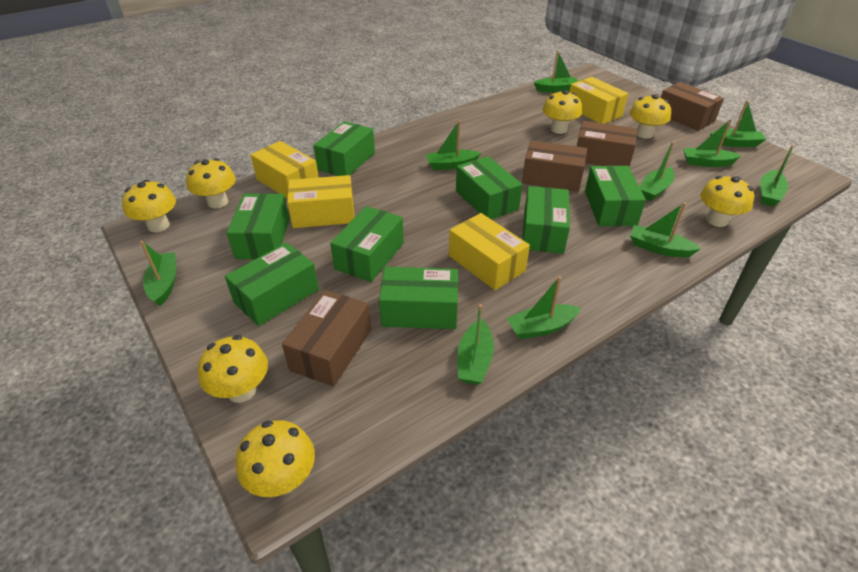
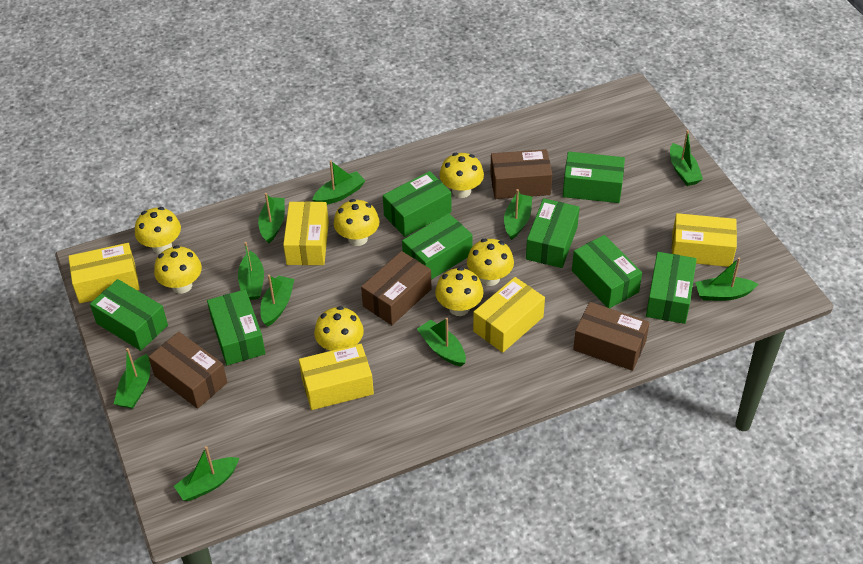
yellow box: 4 -> 5

